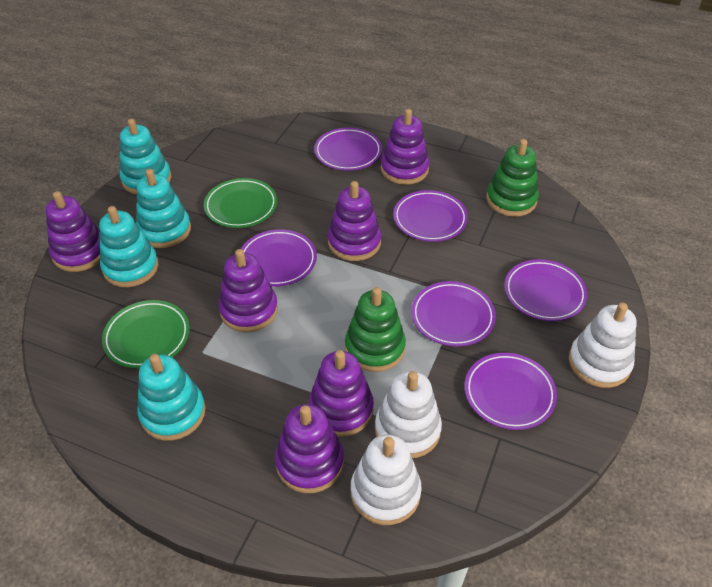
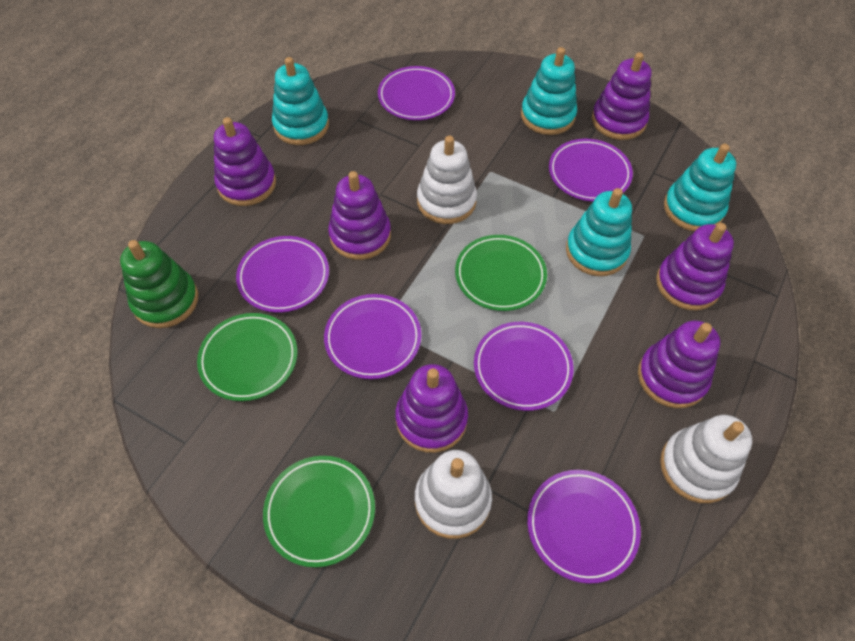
green plate: 2 -> 3
green stacking toy: 2 -> 1

